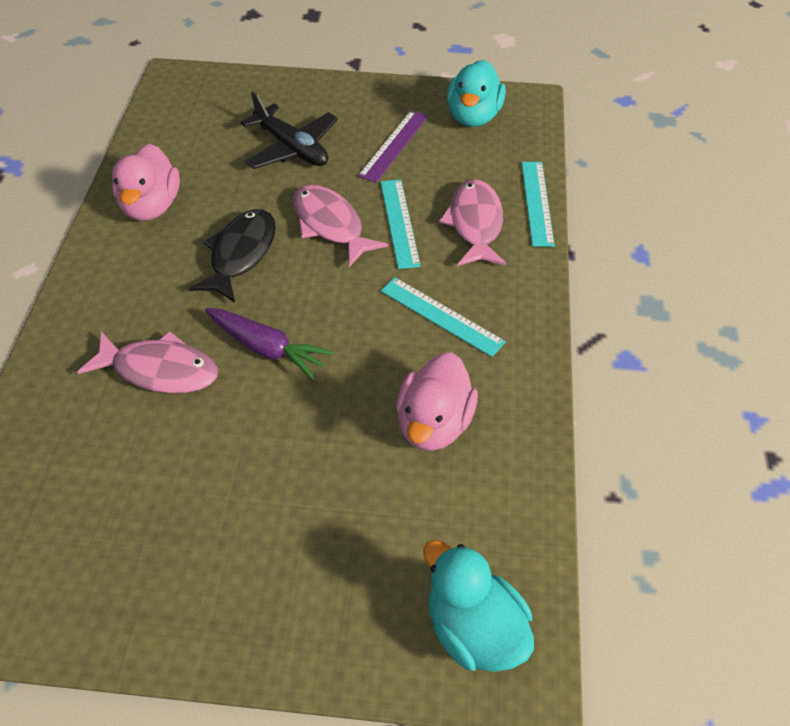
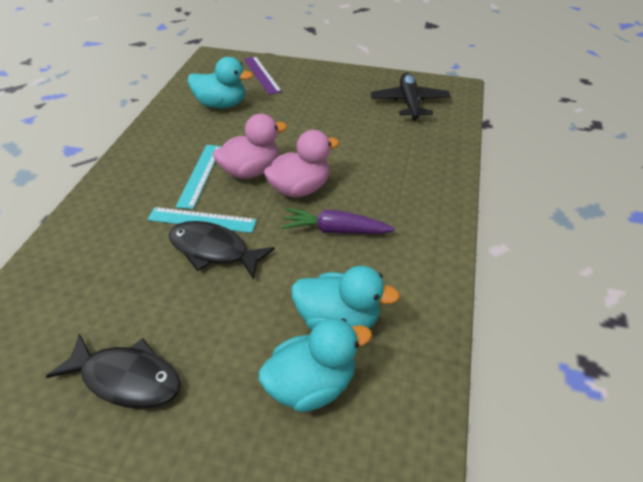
black fish: 1 -> 2
pink fish: 3 -> 0
turquoise duck: 2 -> 3
turquoise ruler: 3 -> 2

